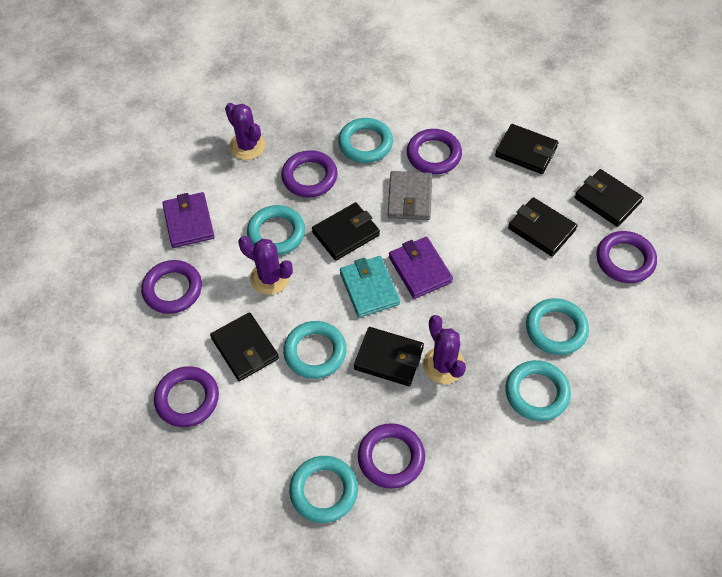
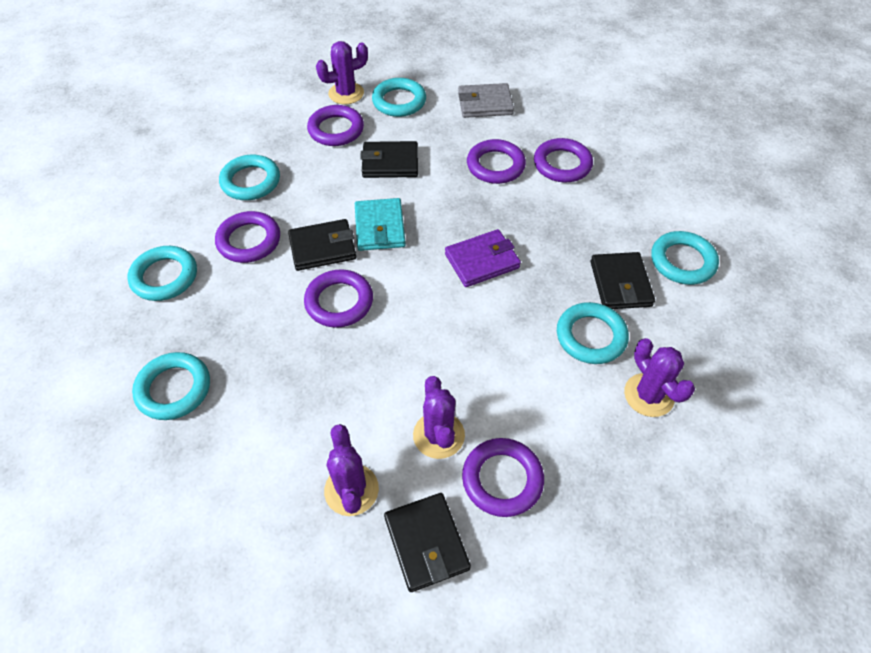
black wallet: 6 -> 4
purple cactus: 3 -> 4
purple wallet: 2 -> 1

